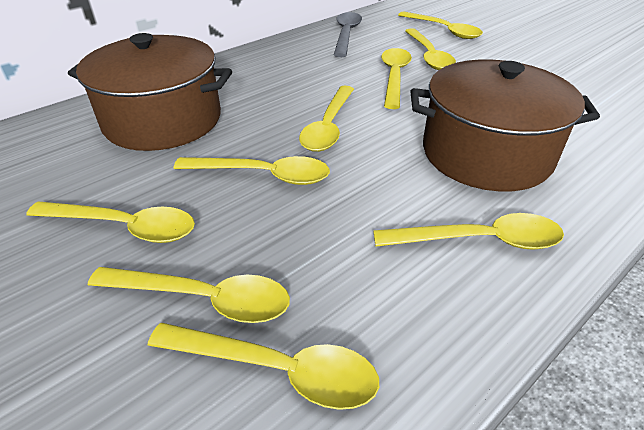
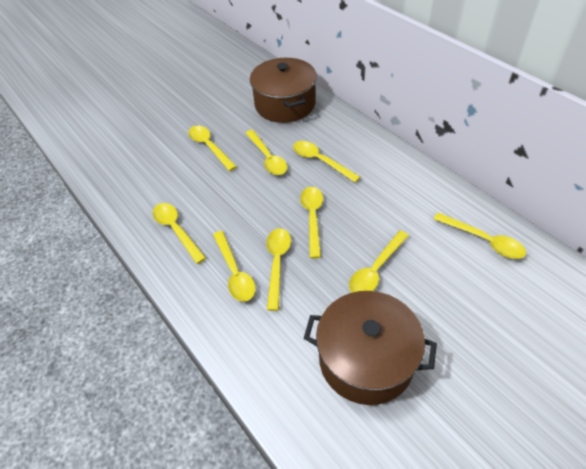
grey spoon: 1 -> 0

